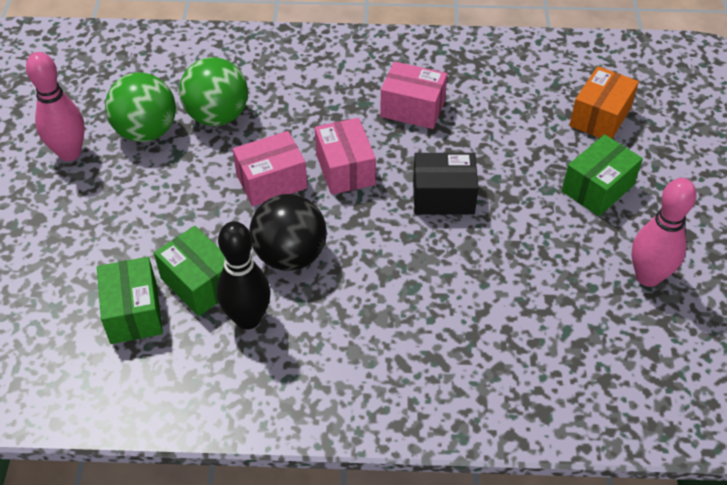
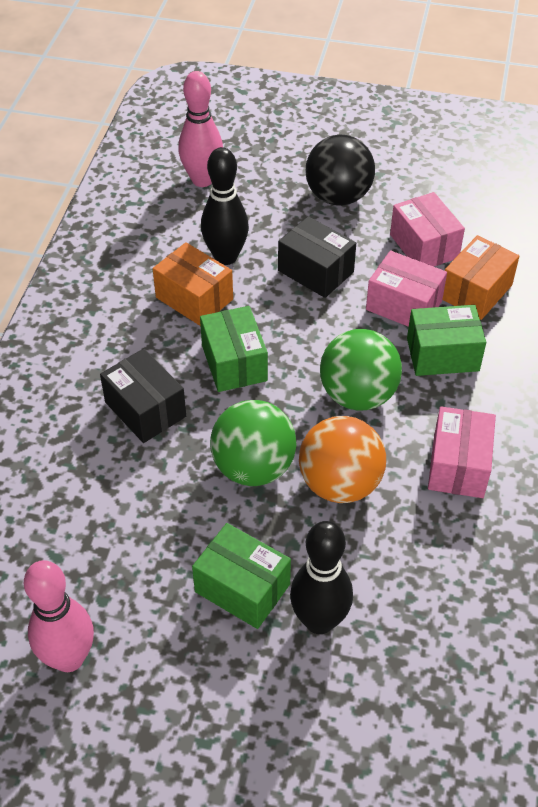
black bowling pin: 1 -> 2
black box: 1 -> 2
orange ball: 0 -> 1
orange box: 1 -> 2

